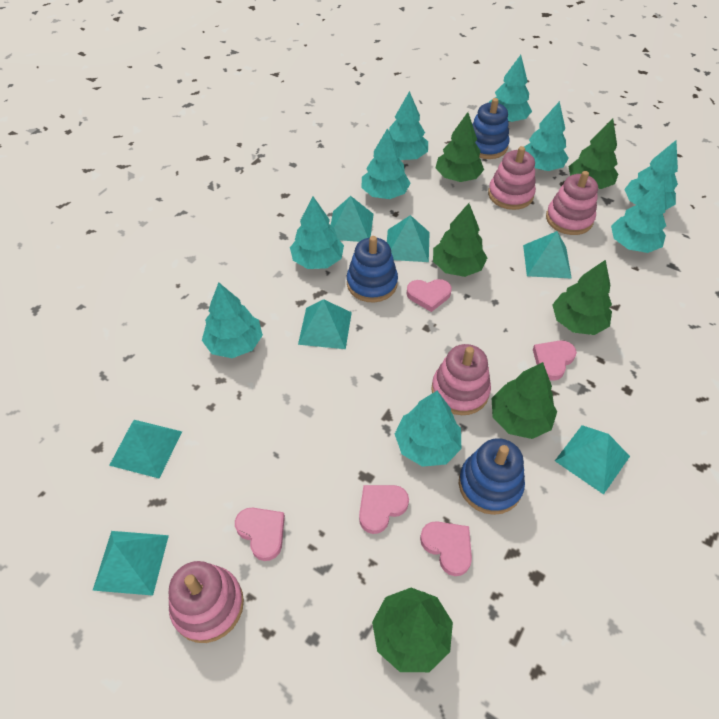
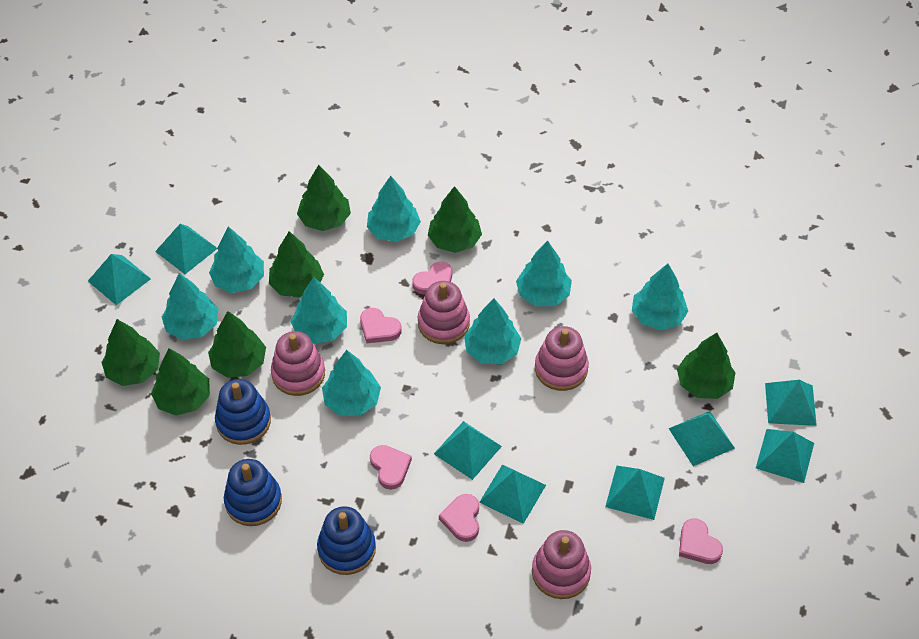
green tree: 6 -> 7
turquoise pyramid: 7 -> 8
turquoise tree: 9 -> 8

